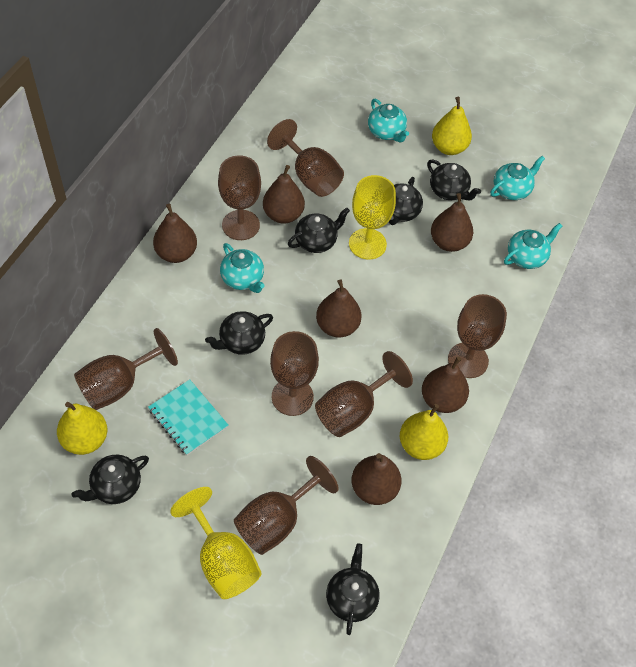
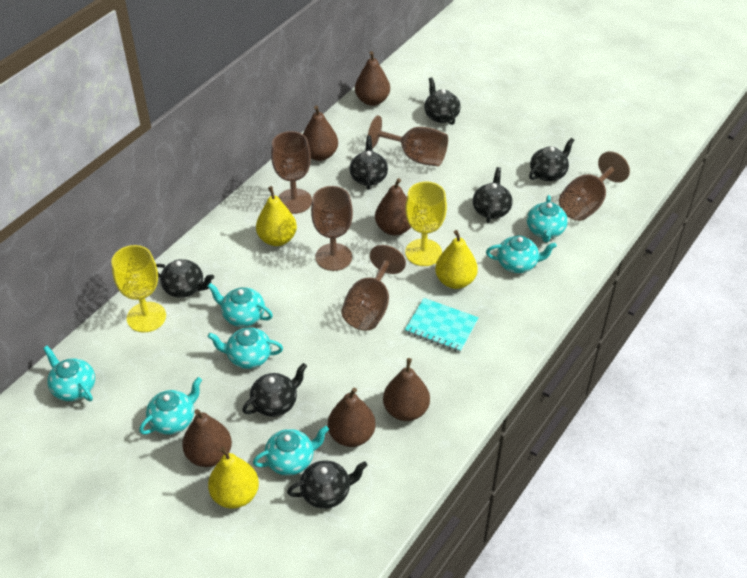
black teapot: 6 -> 7
brown goblet: 7 -> 5
turquoise teapot: 4 -> 7

